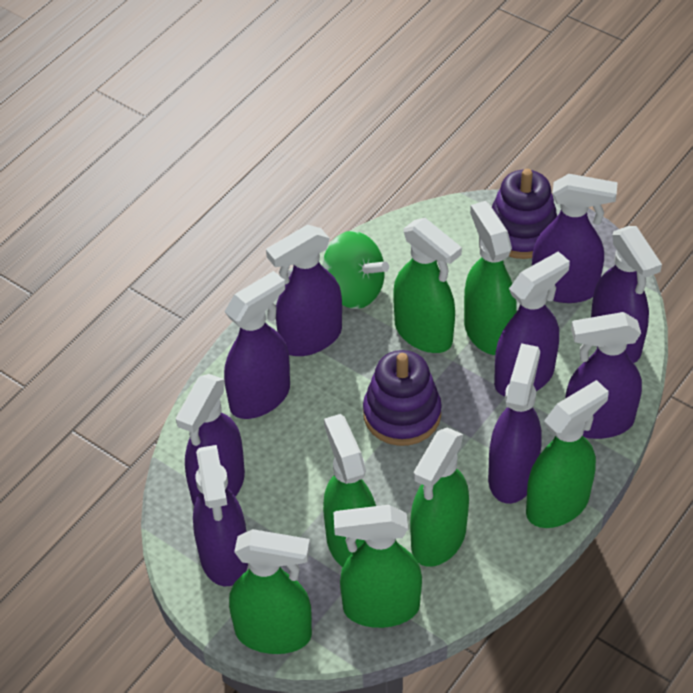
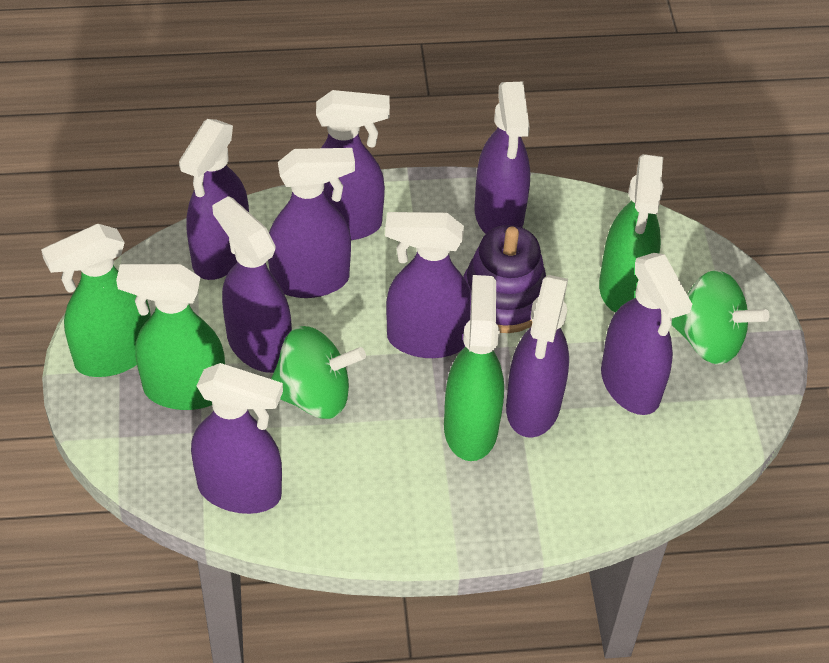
green spinning top: 1 -> 2
green spray bottle: 7 -> 4
purple stacking toy: 2 -> 1

